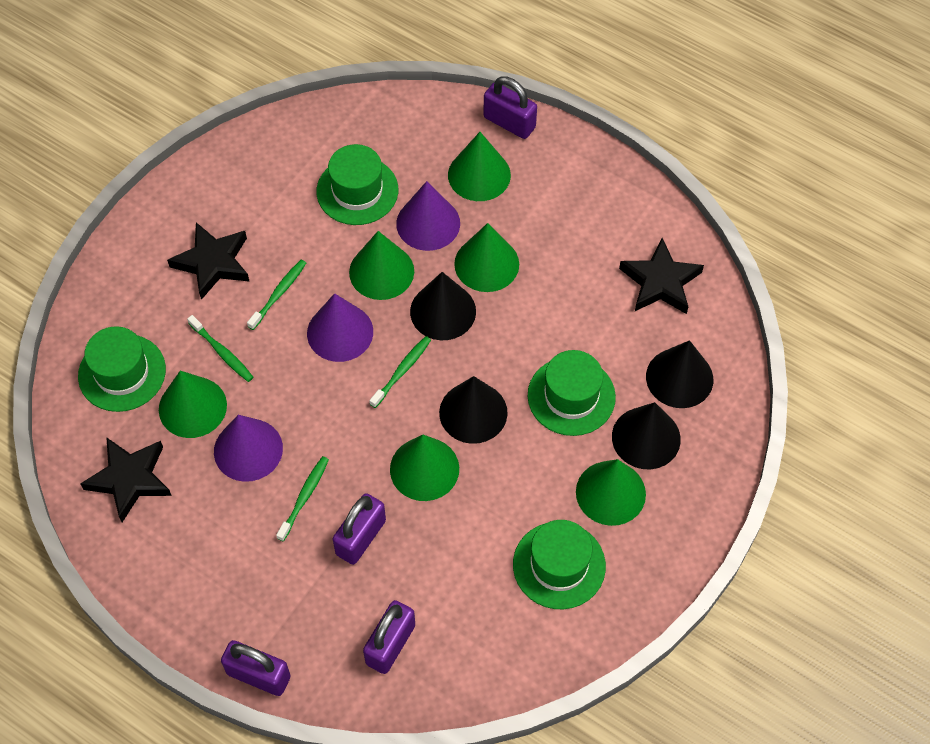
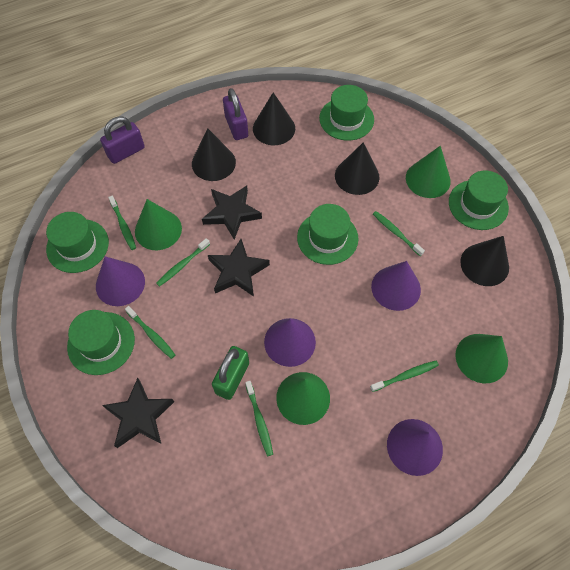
green cone: 6 -> 4
green hat: 4 -> 5
green padlock: 0 -> 1
green toothbrush: 4 -> 6
purple cone: 3 -> 4
purple padlock: 4 -> 2

